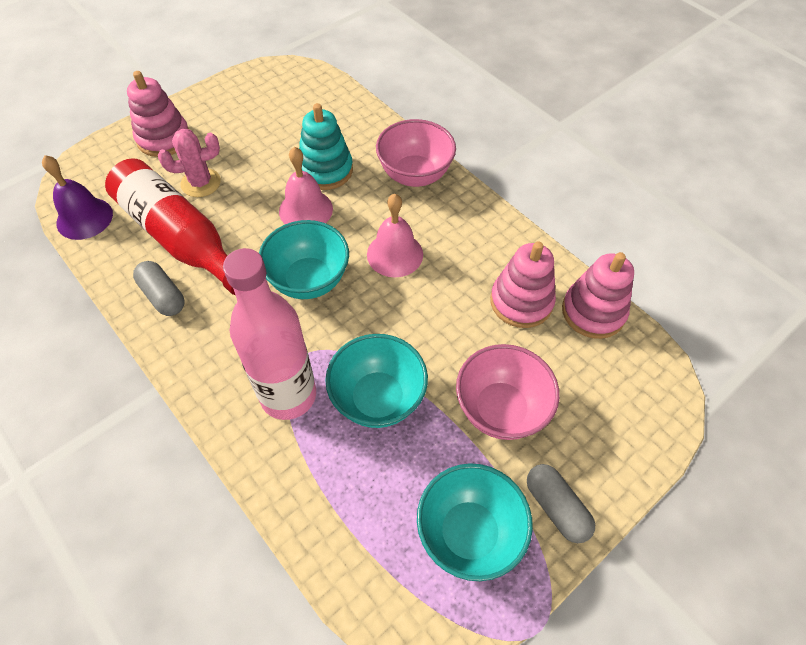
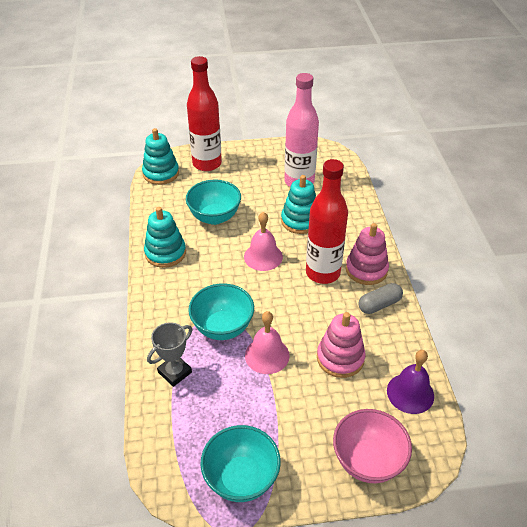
grey capsule: 2 -> 1
grey trophy: 0 -> 1
pink bowl: 2 -> 1
pink cactus: 1 -> 0
pink stacking toy: 3 -> 2
red bottle: 1 -> 2
turquoise stacking toy: 1 -> 3

